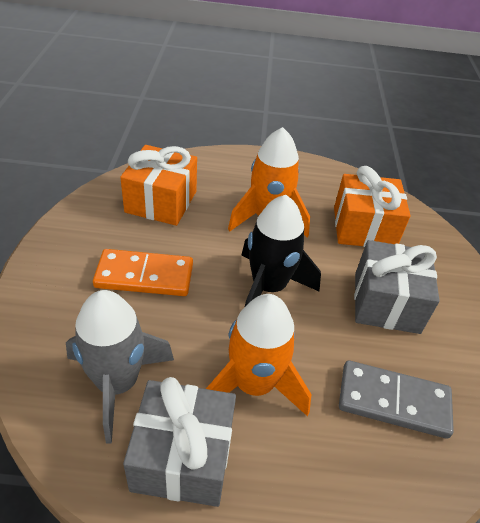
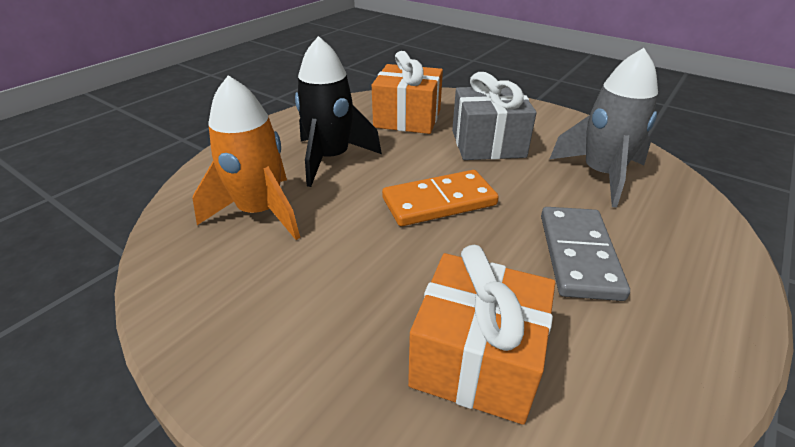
grey gift: 2 -> 1
orange rocket: 2 -> 1

